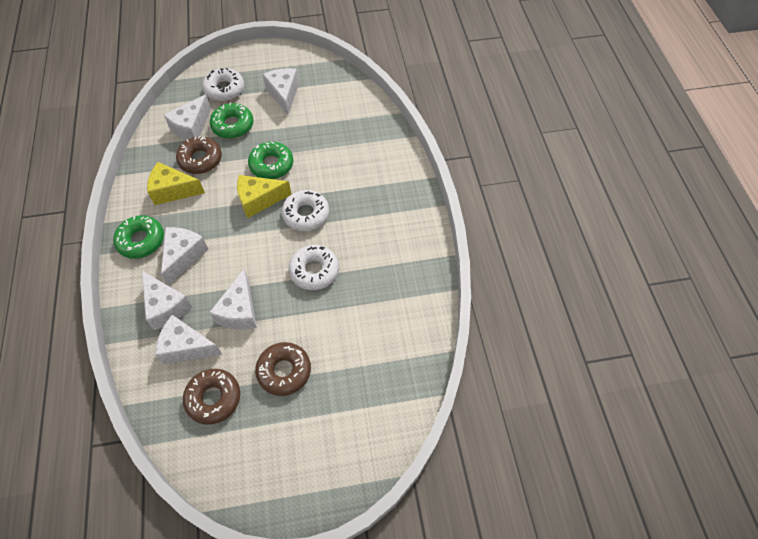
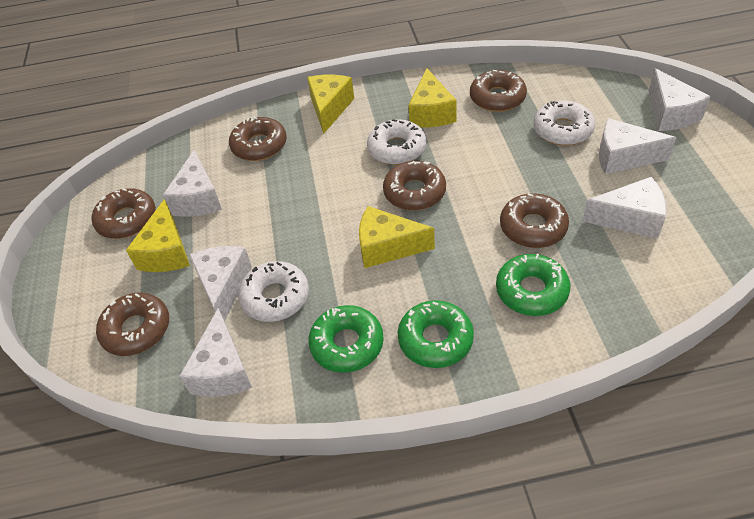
brown donut: 3 -> 6
yellow cheese: 2 -> 4

